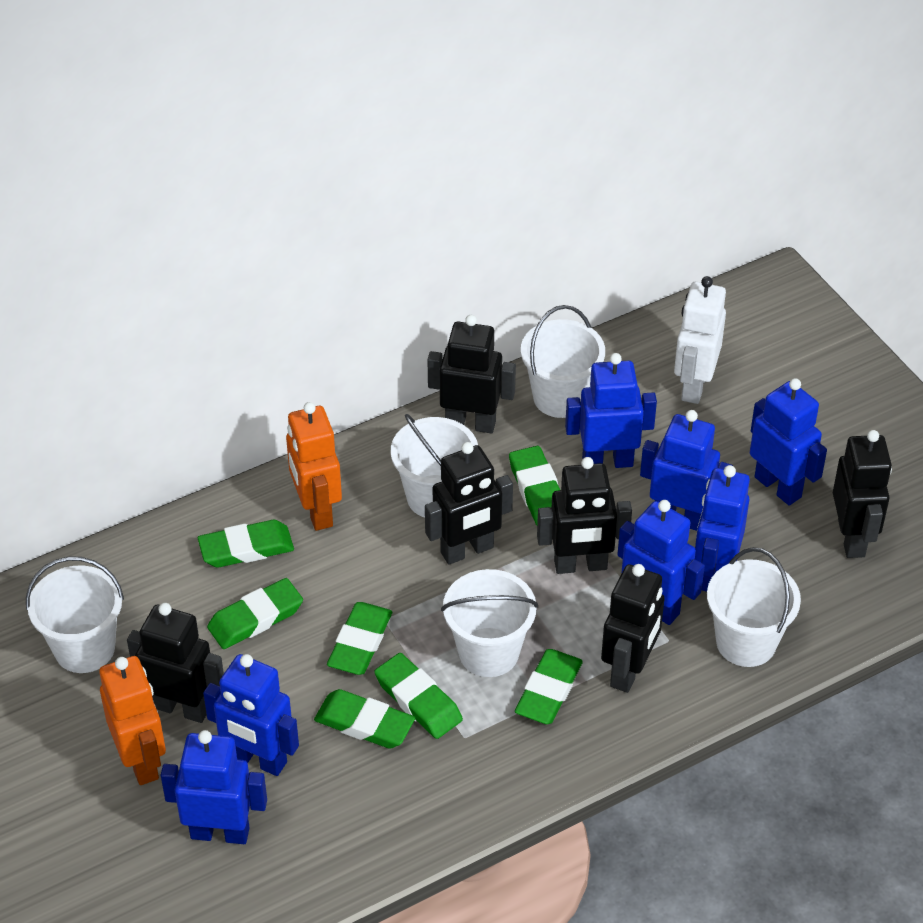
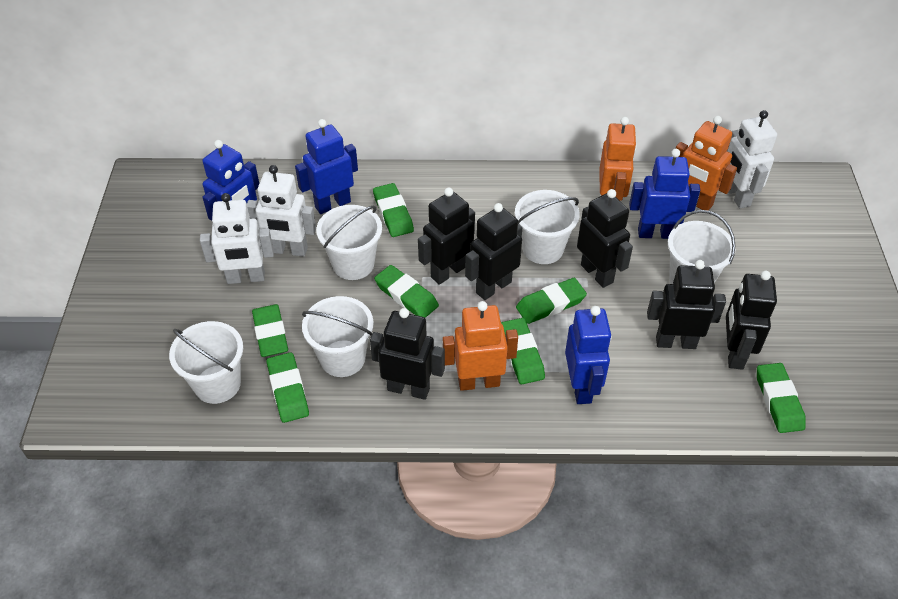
blue robot: 7 -> 4
orange robot: 2 -> 3
white robot: 1 -> 3

